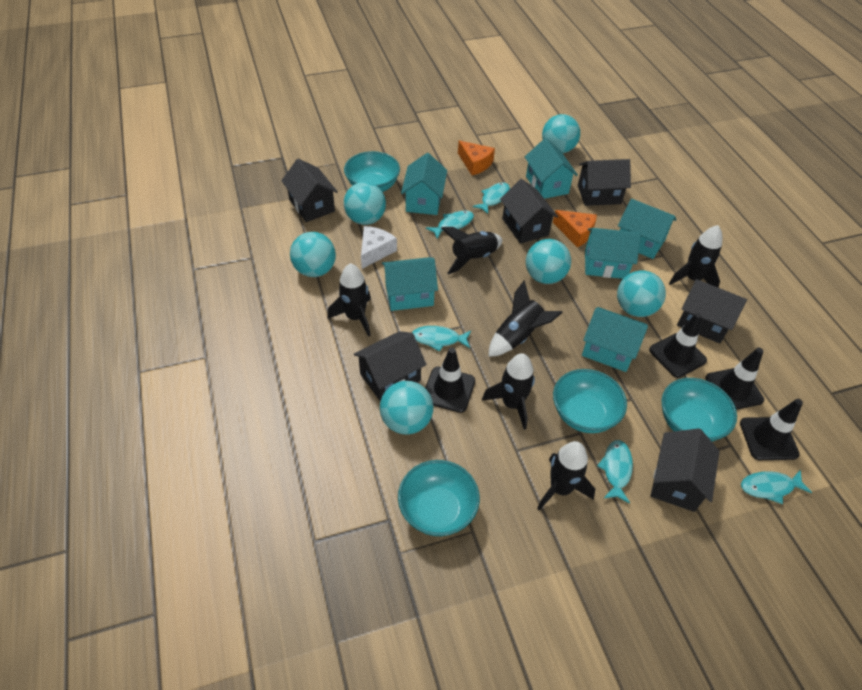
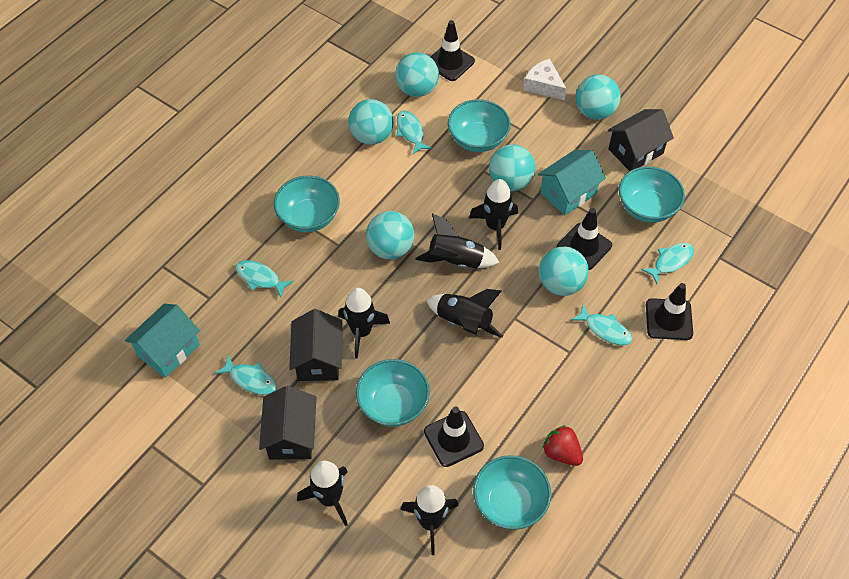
black house: 6 -> 3
orange cheese: 2 -> 0
red strawberry: 0 -> 1
turquoise bowl: 4 -> 5
turquoise house: 6 -> 2

